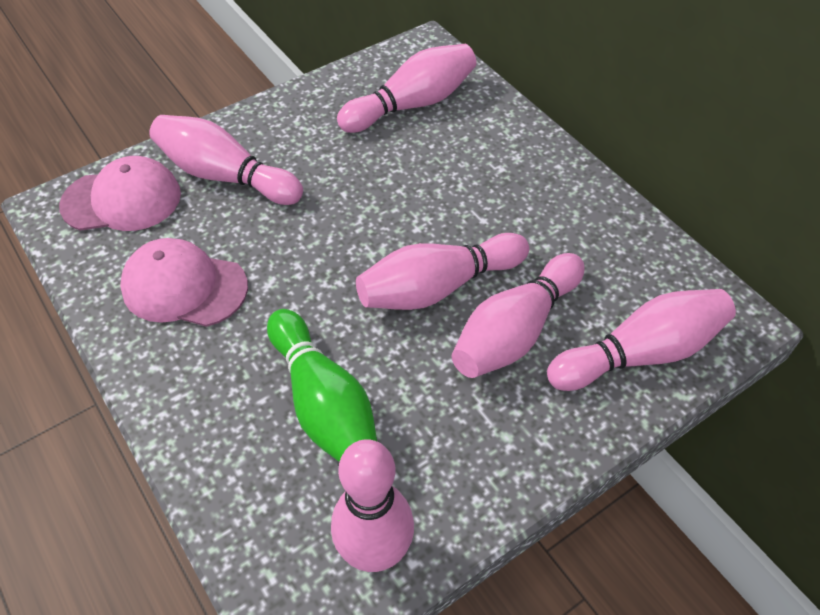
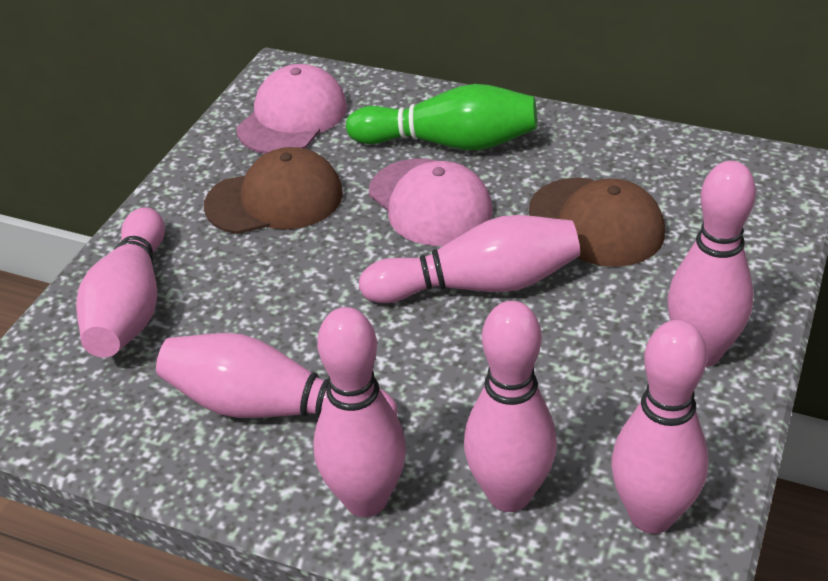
brown cap: 0 -> 2
pink bowling pin: 6 -> 7

